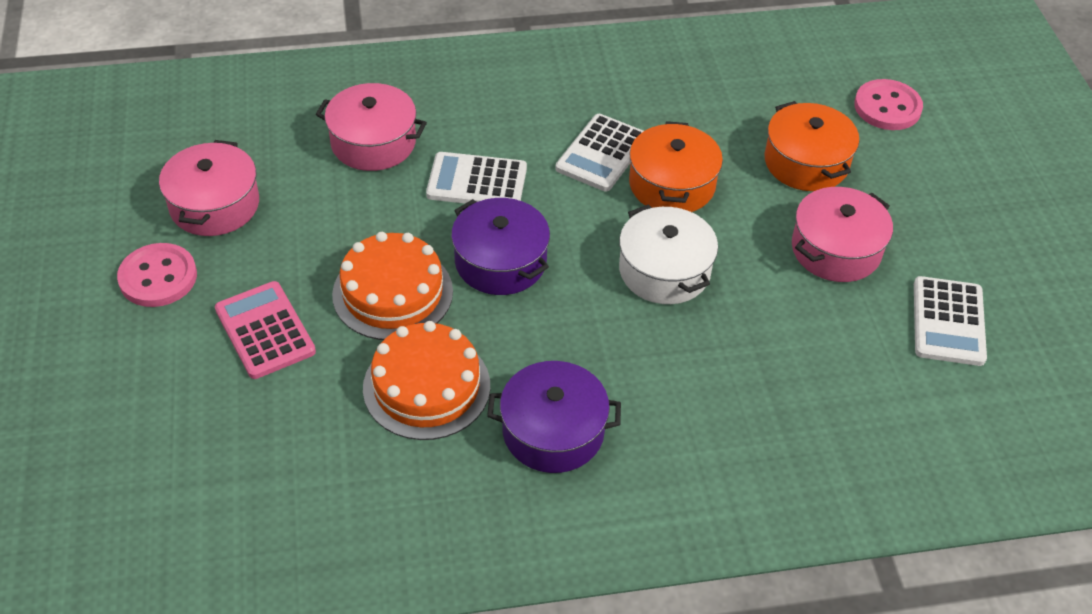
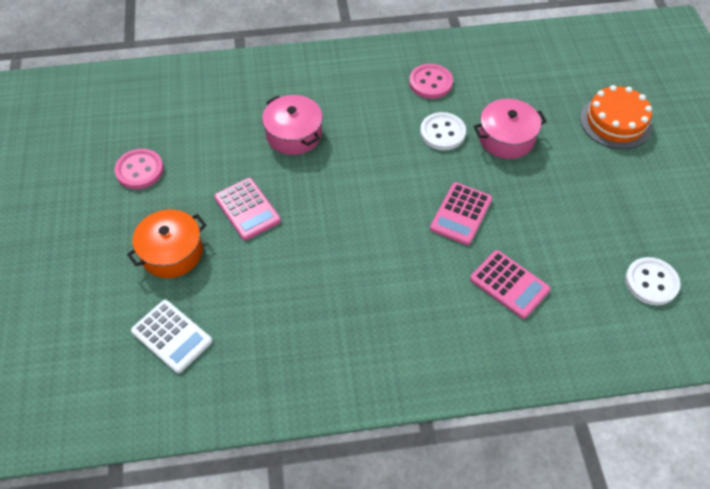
orange cake: 2 -> 1
orange pot: 2 -> 1
pink calculator: 1 -> 3
pink pot: 3 -> 2
purple pot: 2 -> 0
white button: 0 -> 2
white calculator: 3 -> 1
white pot: 1 -> 0

